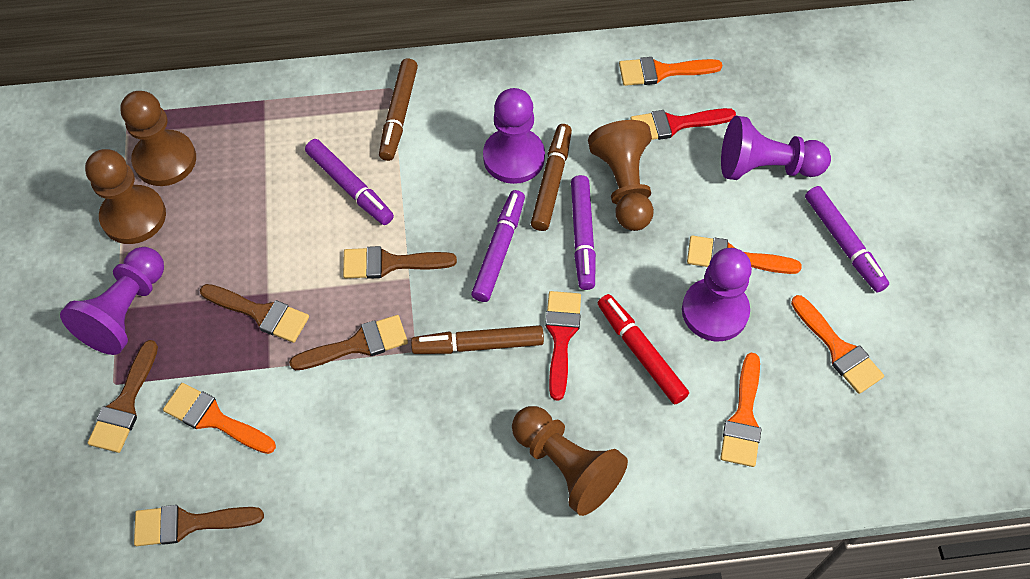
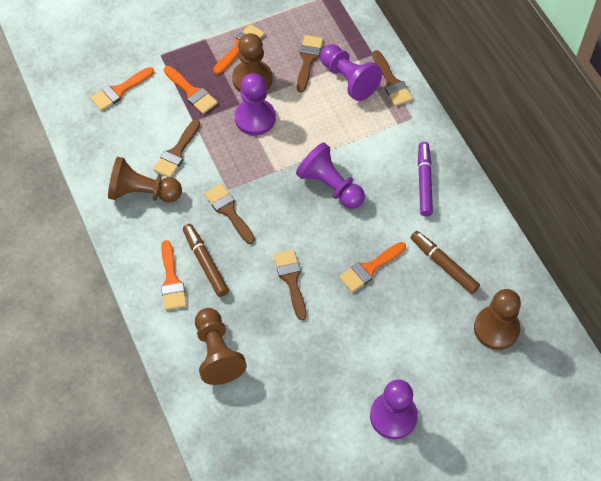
brown marker: 3 -> 2
purple marker: 4 -> 1
red brush: 2 -> 0
red marker: 1 -> 0

